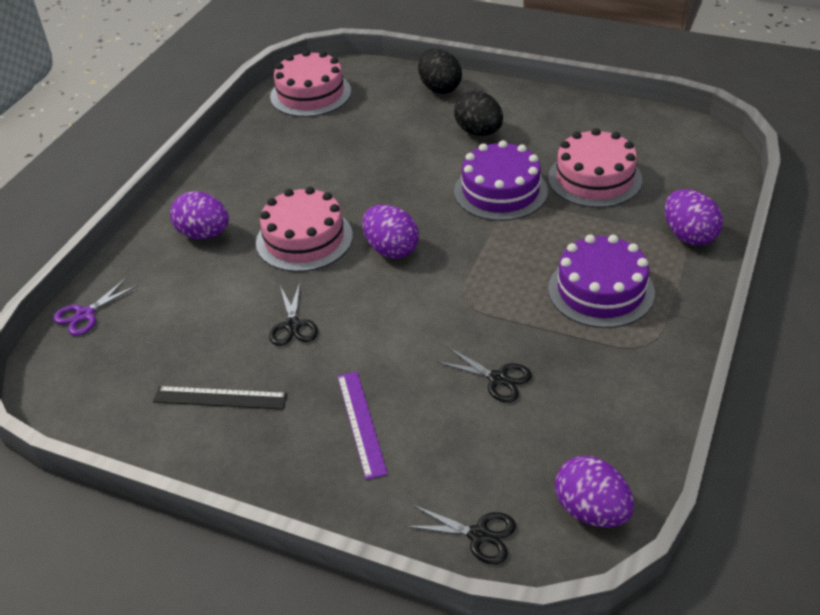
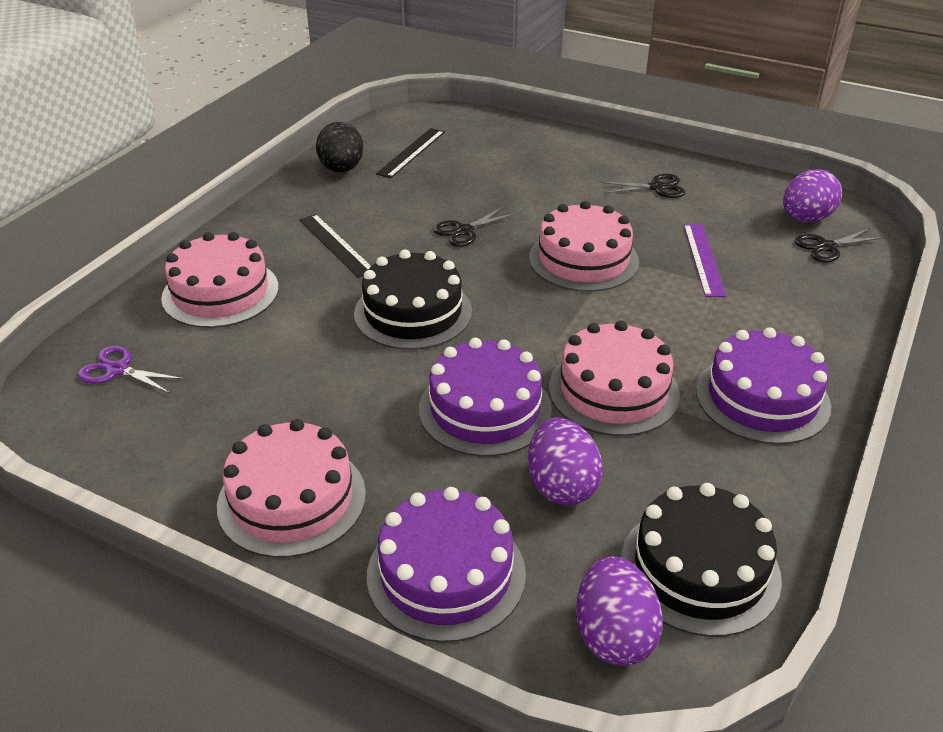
black cake: 0 -> 2
black egg: 2 -> 1
black ruler: 1 -> 2
pink cake: 3 -> 4
purple cake: 2 -> 3
purple egg: 4 -> 3

